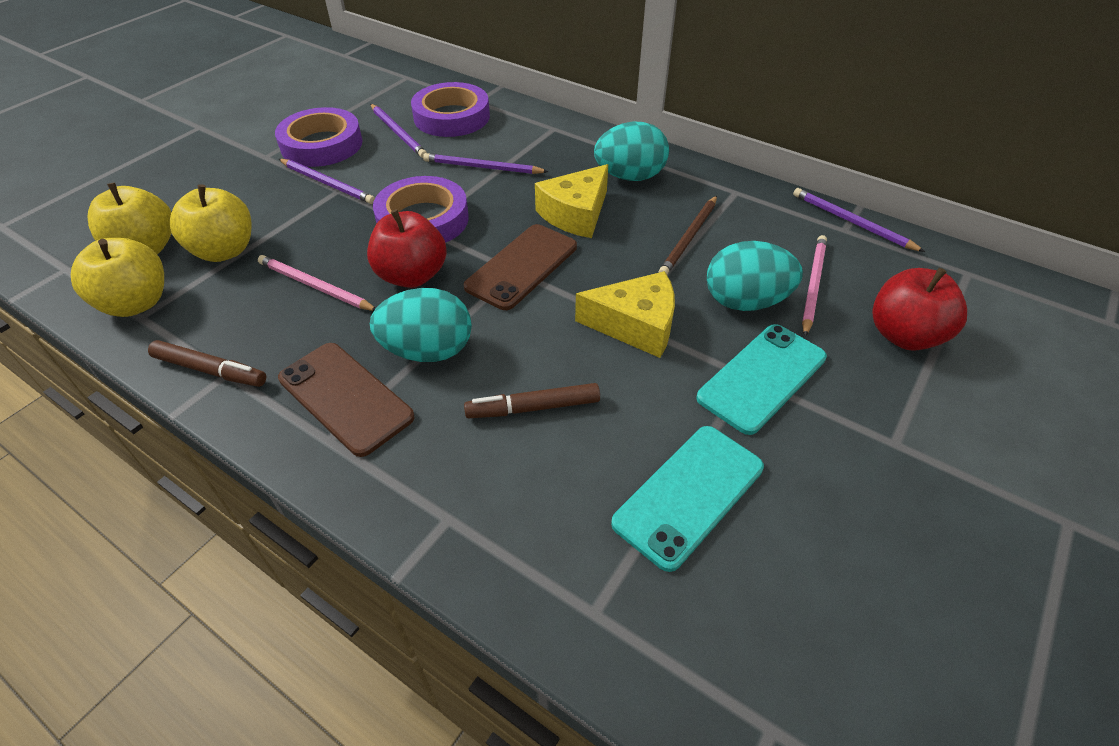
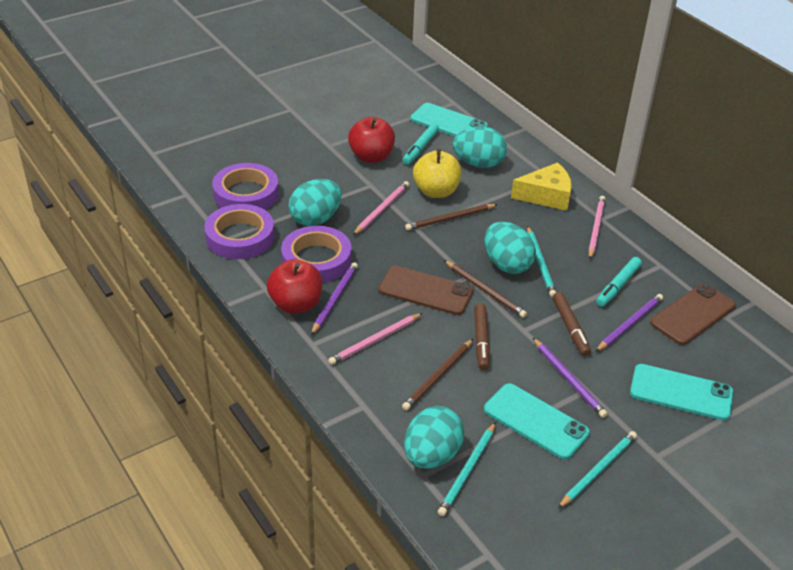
brown pencil: 1 -> 3
pink pencil: 2 -> 3
purple pencil: 4 -> 3
turquoise egg: 3 -> 4
turquoise marker: 0 -> 2
turquoise pencil: 0 -> 3
turquoise phone: 2 -> 3
yellow apple: 3 -> 1
yellow cheese: 2 -> 1

